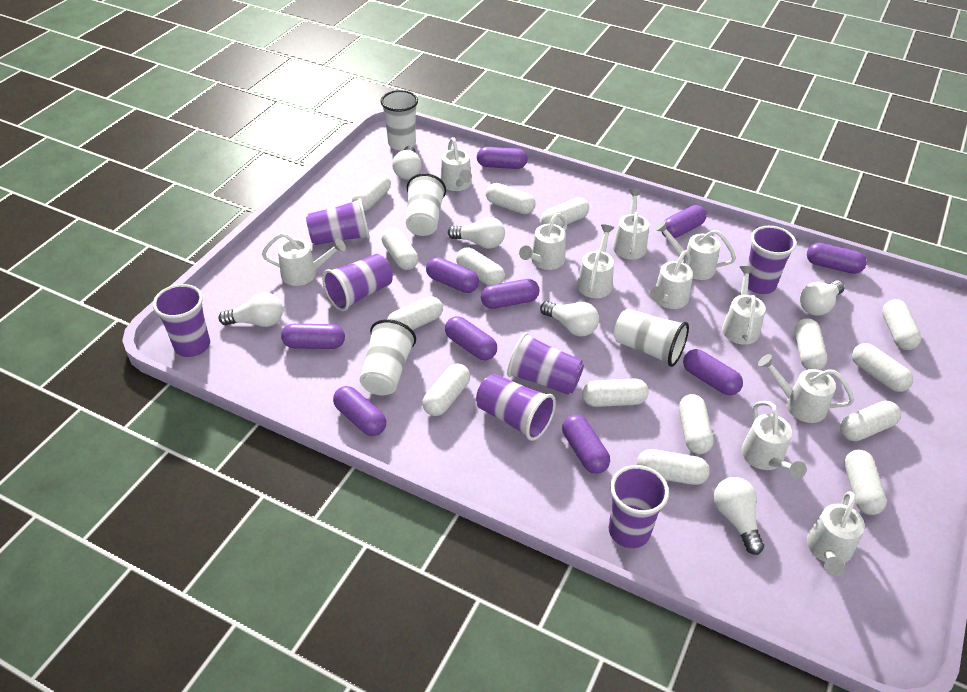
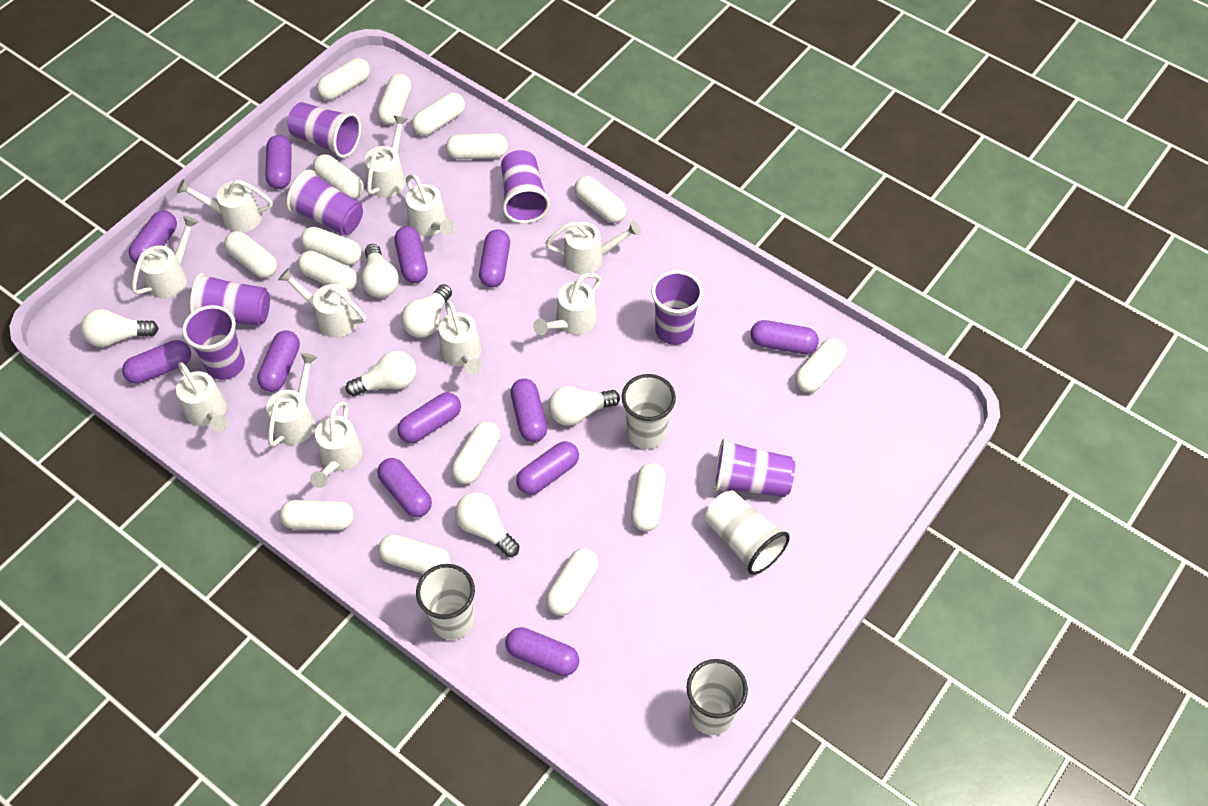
purple capsule: 10 -> 12

